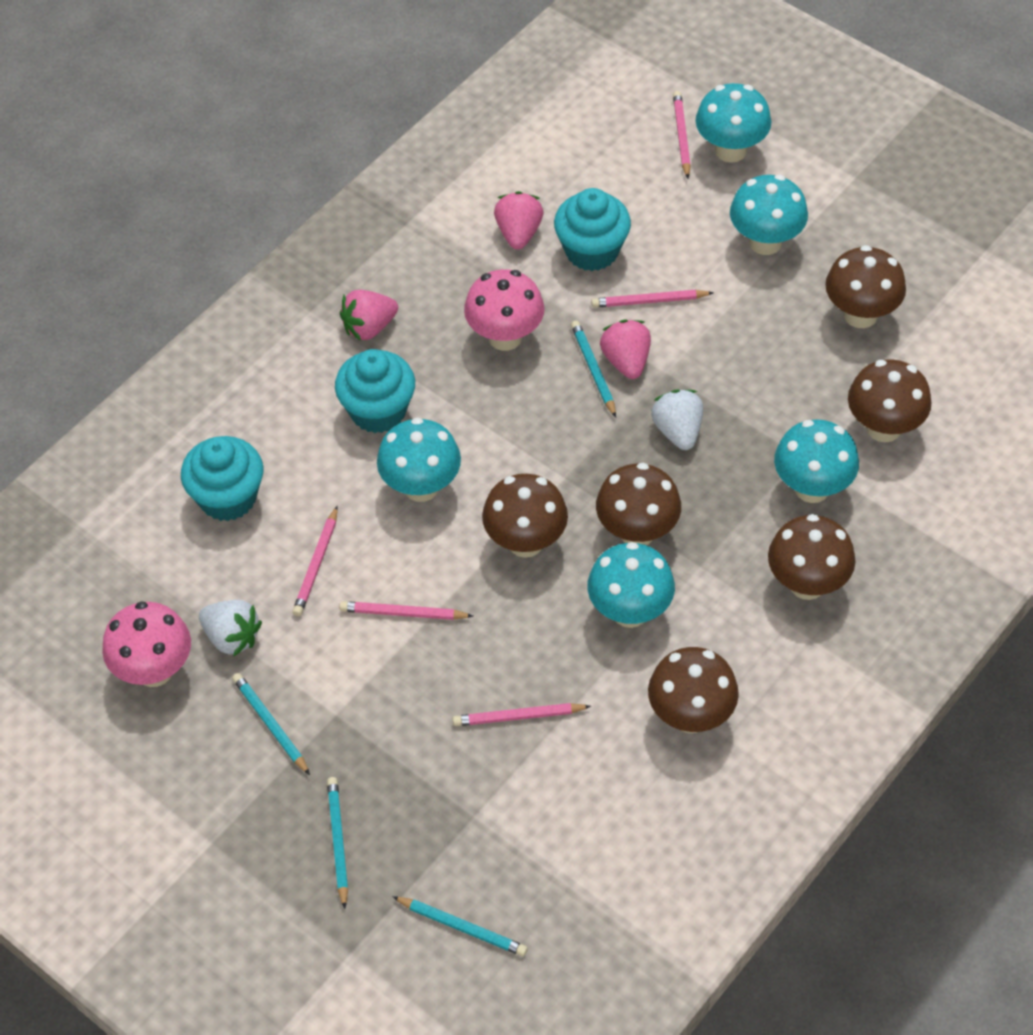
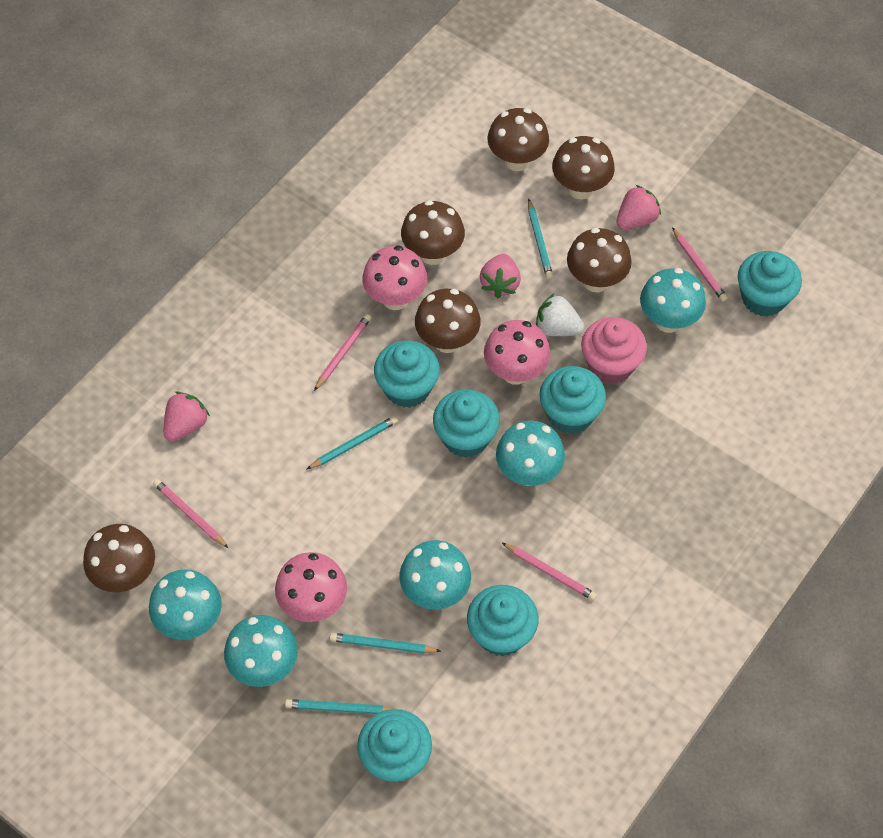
pink cupcake: 0 -> 1
pink mushroom: 2 -> 3
pink pencil: 5 -> 4
turquoise cupcake: 3 -> 6
white strawberry: 2 -> 1

